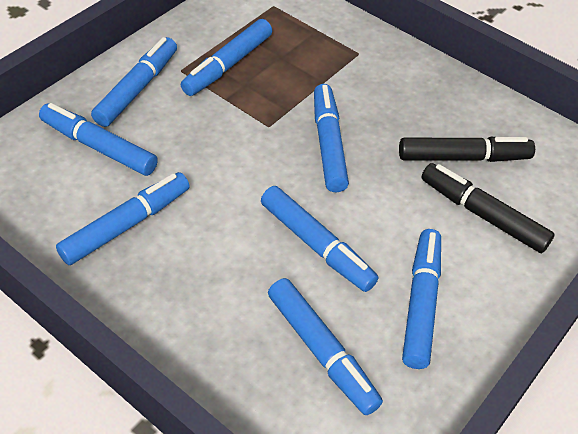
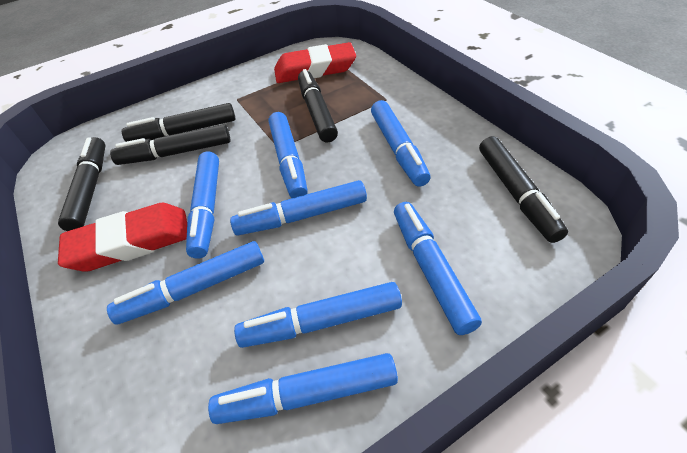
black marker: 2 -> 5
red eraser: 0 -> 2

